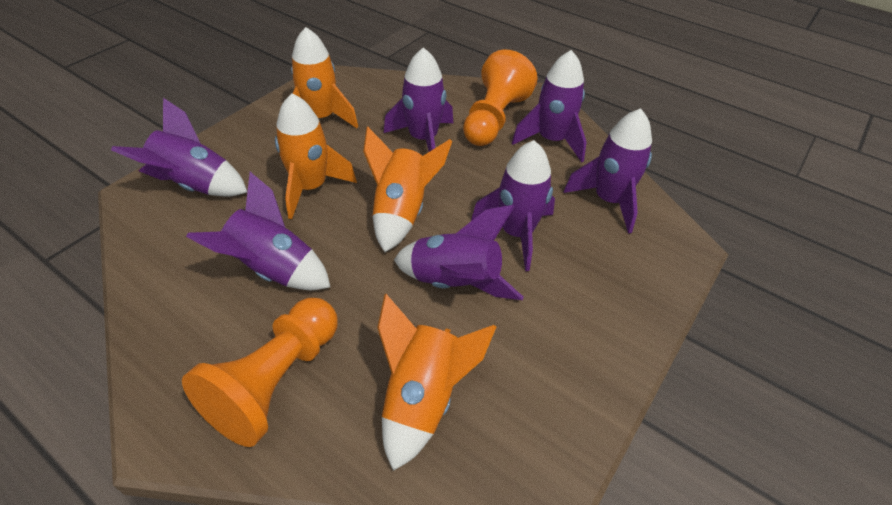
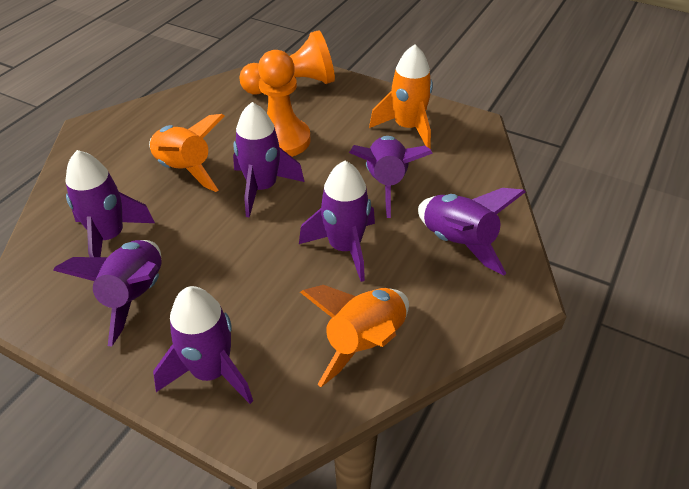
orange rocket: 4 -> 3

